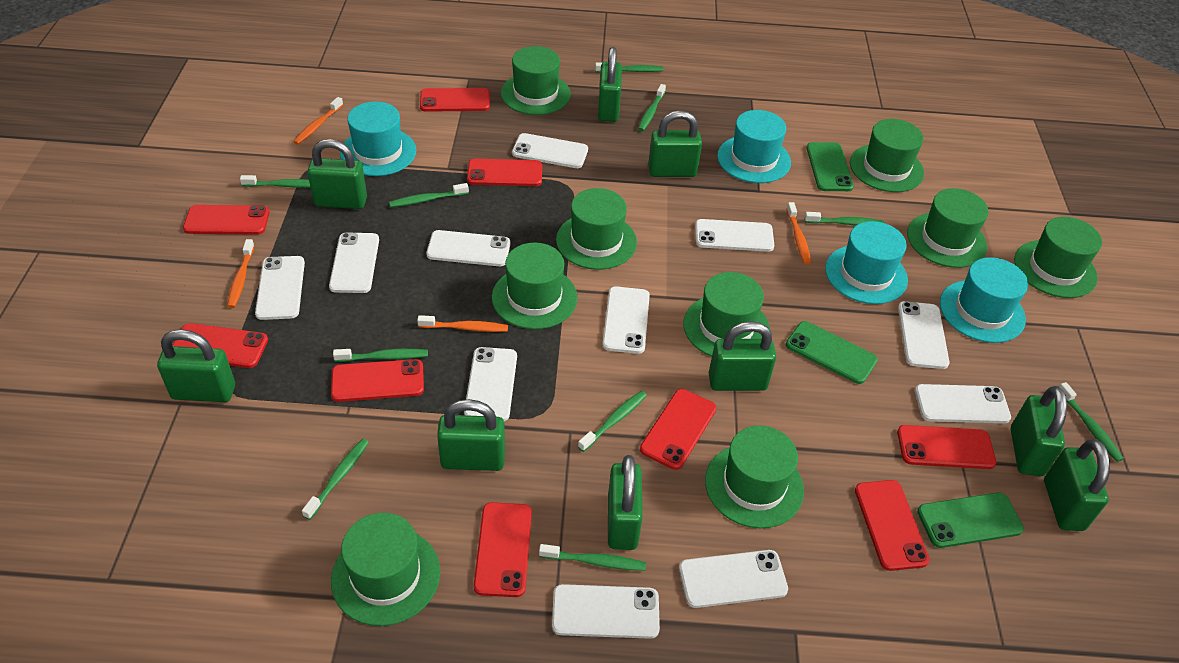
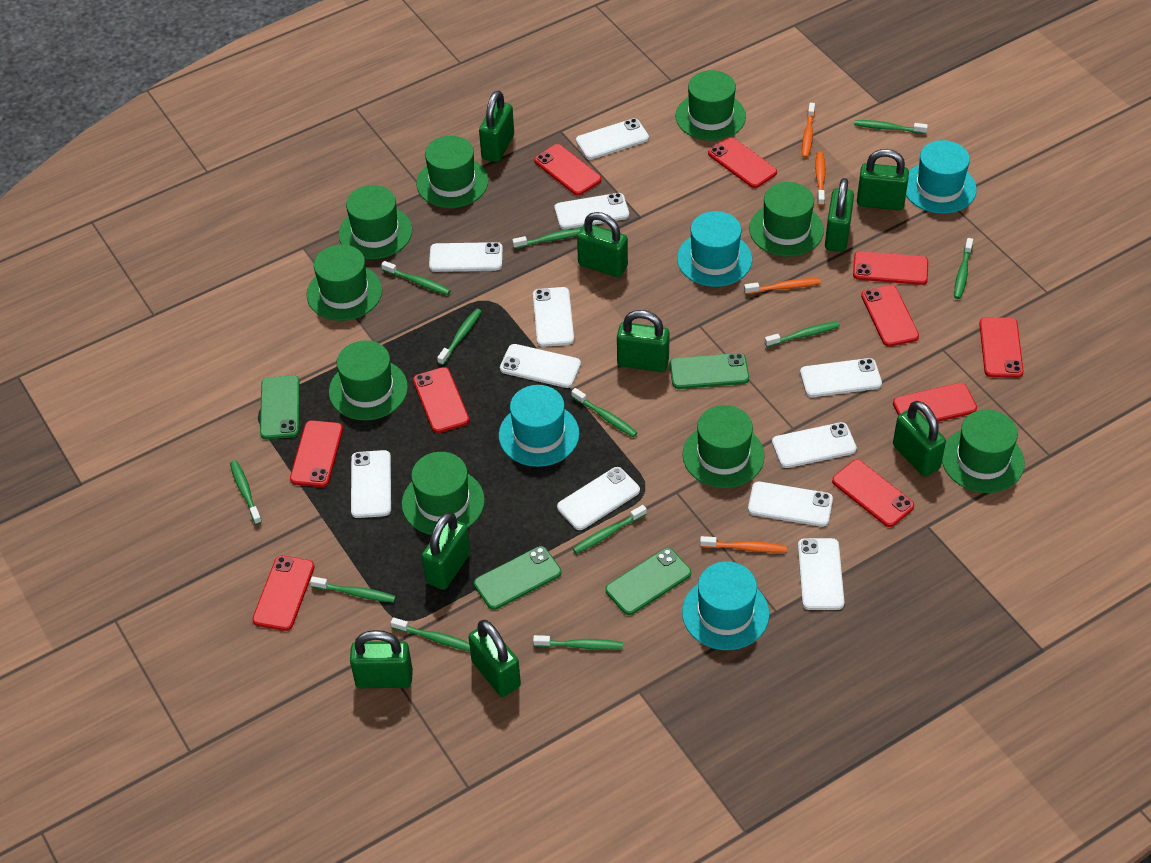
green phone: 3 -> 4
green toothbrush: 10 -> 12
red phone: 9 -> 10

